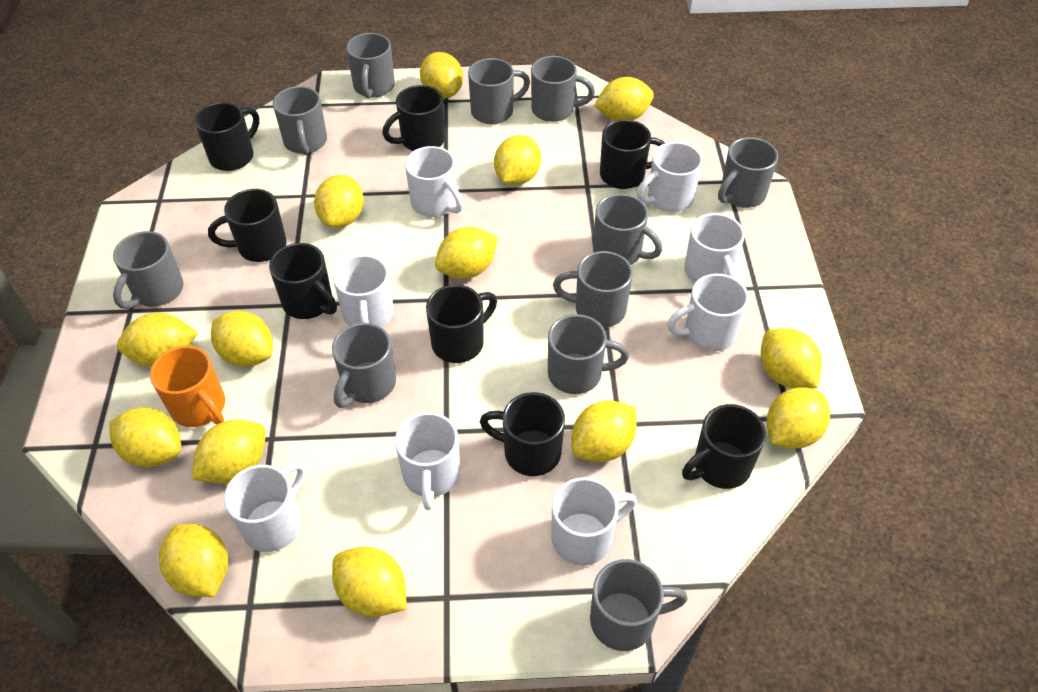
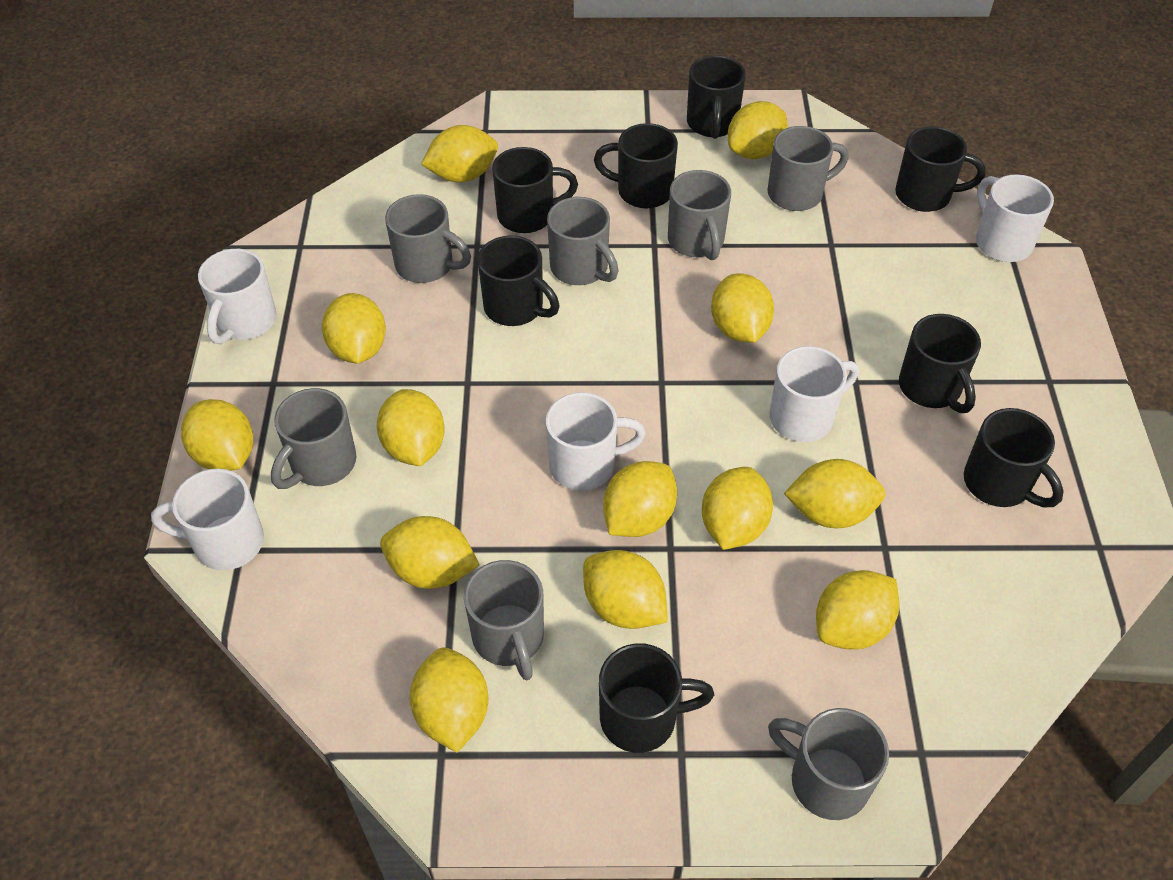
grey mug: 11 -> 7
orange mug: 1 -> 0
white mug: 8 -> 5
yellow lemon: 14 -> 13

